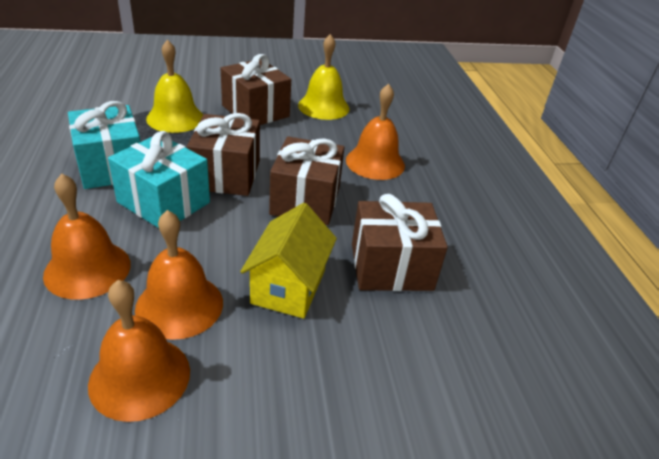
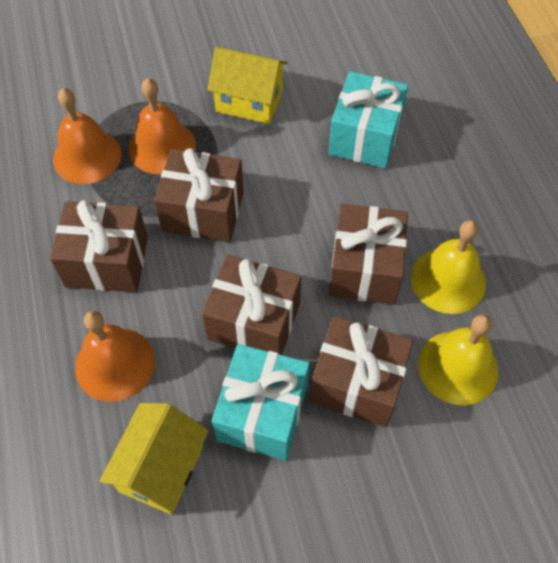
brown gift: 4 -> 5
orange bell: 4 -> 3
yellow house: 1 -> 2

